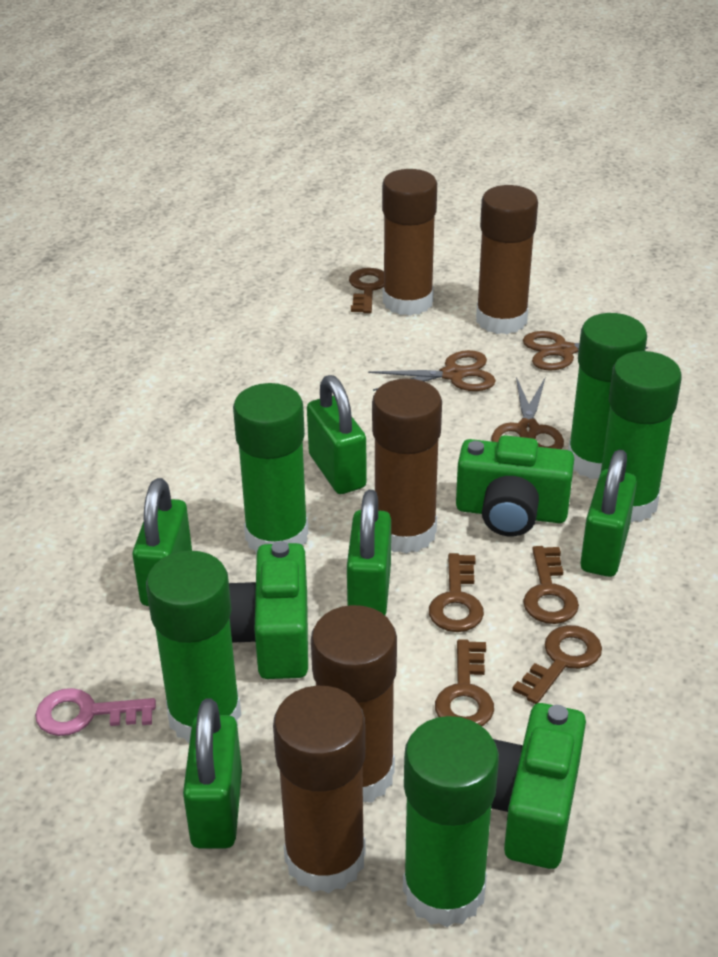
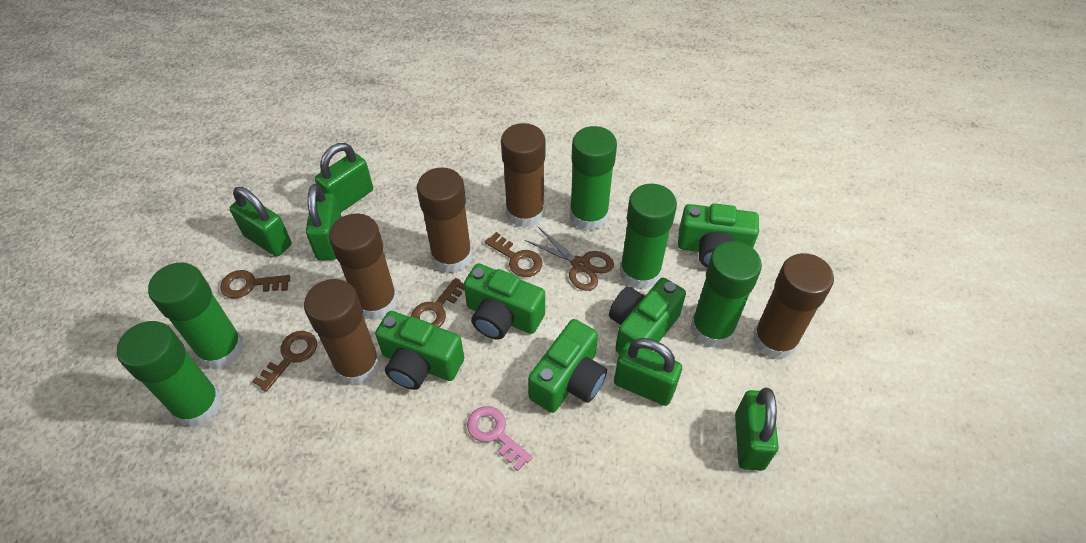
brown key: 5 -> 4
brown scissors: 3 -> 1
green camera: 3 -> 5

